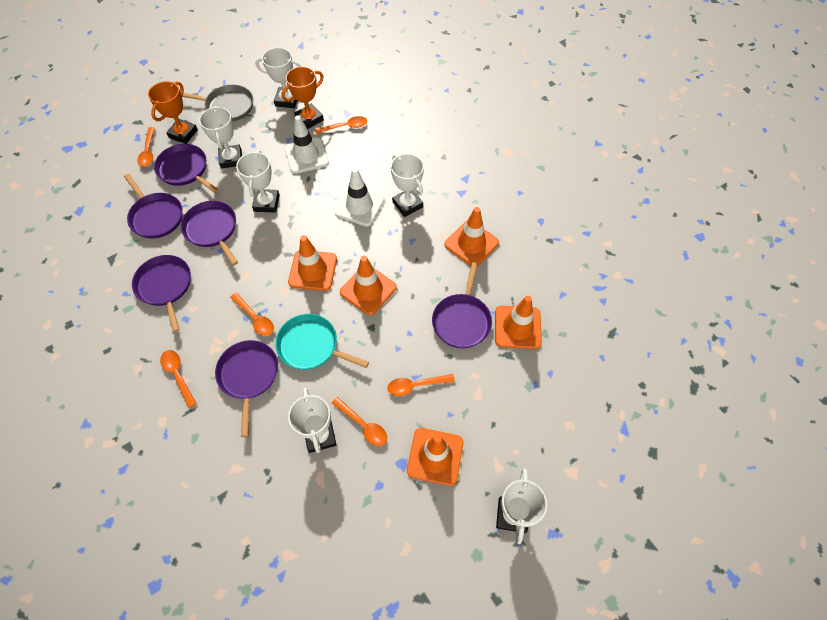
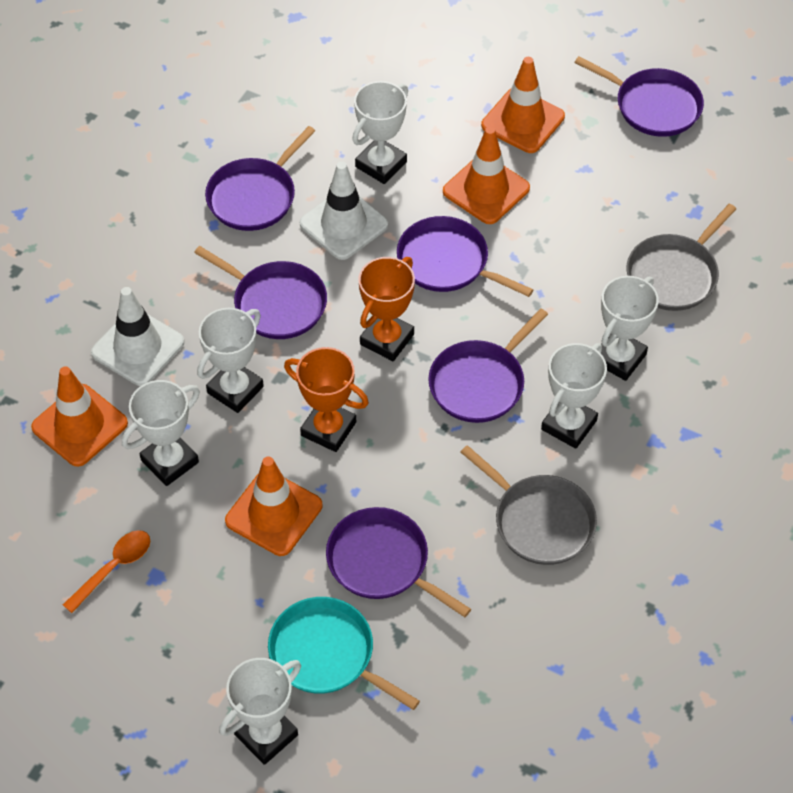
grey pan: 1 -> 2
orange spoon: 6 -> 1
orange traffic cone: 5 -> 4

